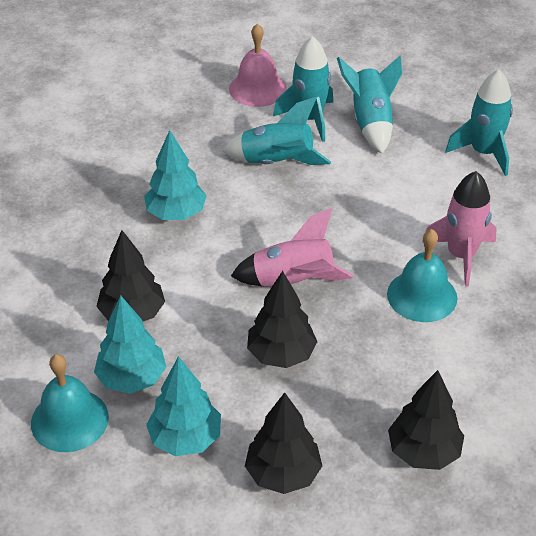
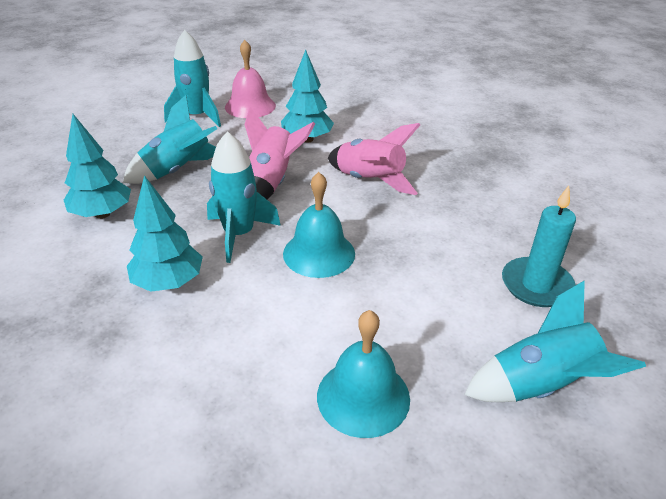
black tree: 4 -> 0
turquoise candle: 0 -> 1

